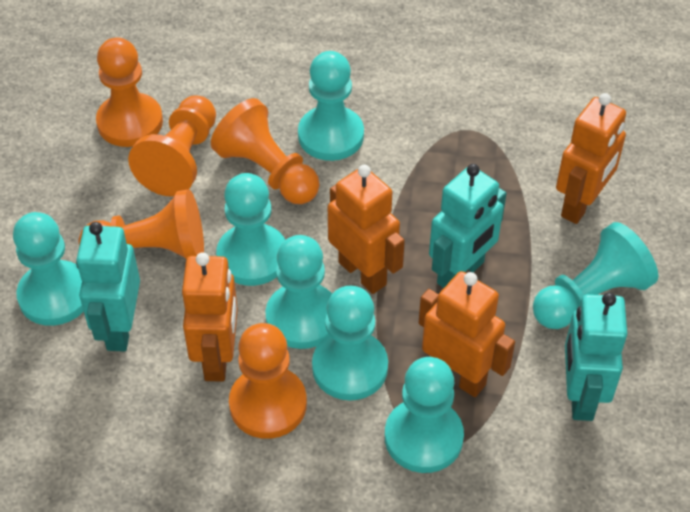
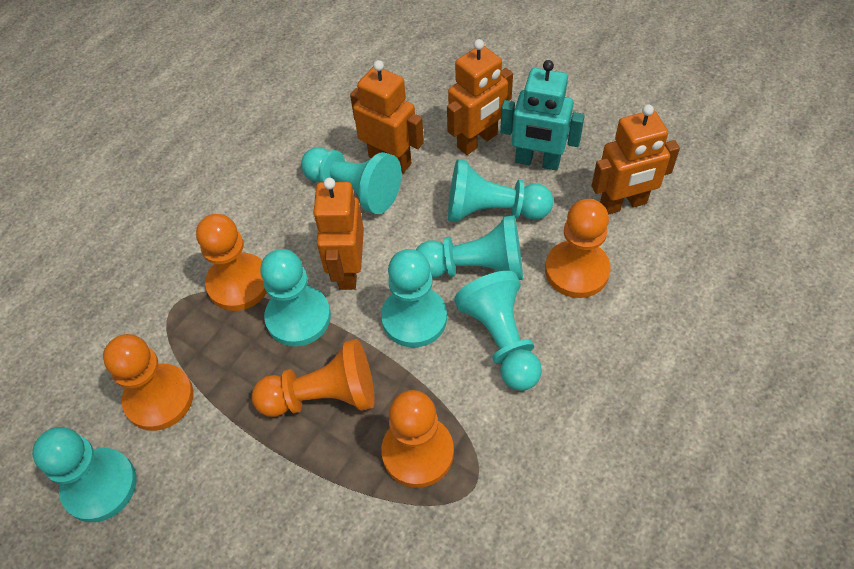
turquoise robot: 3 -> 1

